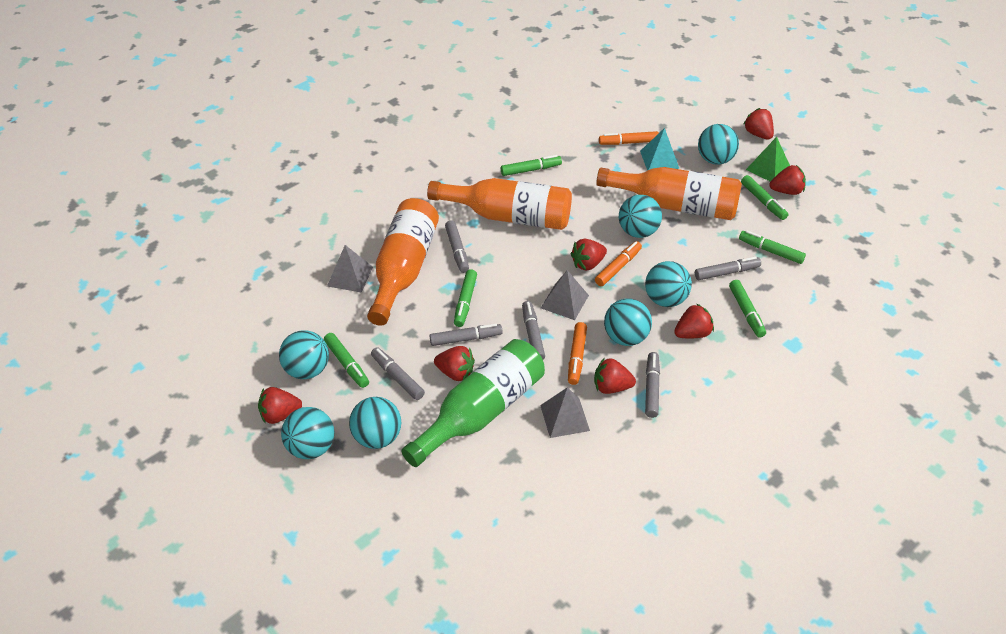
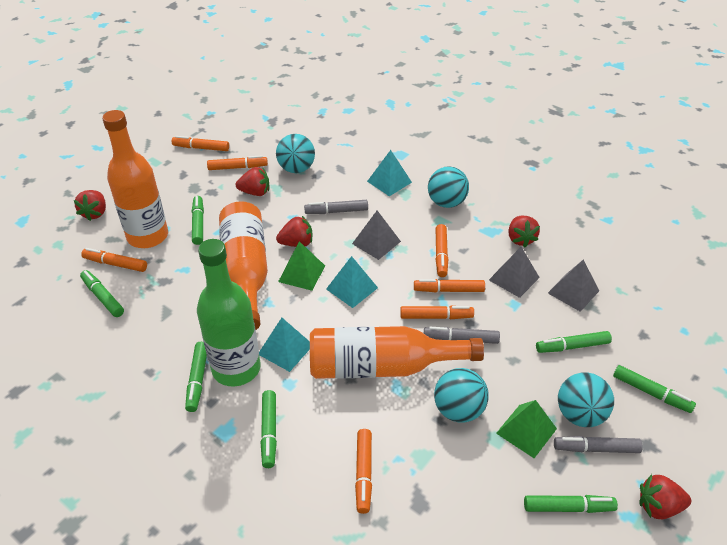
green marker: 6 -> 7
green pyramid: 1 -> 2
grey marker: 6 -> 3
orange marker: 3 -> 7
red strawberry: 7 -> 5
turquoise ball: 7 -> 4
turquoise pyramid: 1 -> 3

